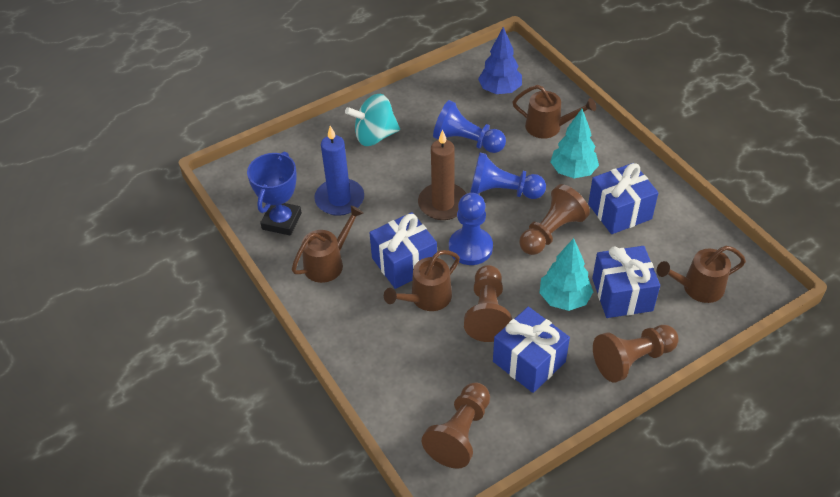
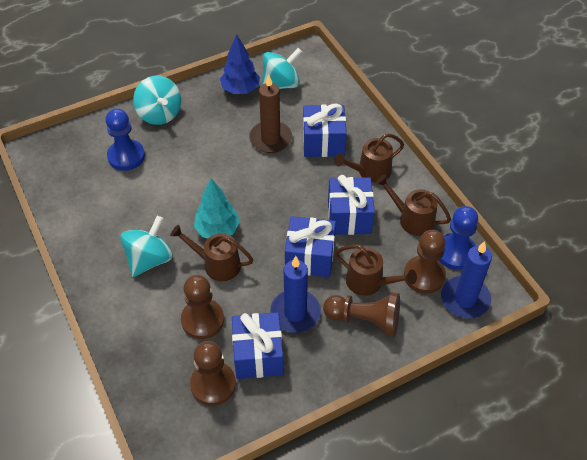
blue candle: 1 -> 2
blue pawn: 3 -> 2
blue trophy: 1 -> 0
turquoise spinning top: 1 -> 3
turquoise tree: 2 -> 1

